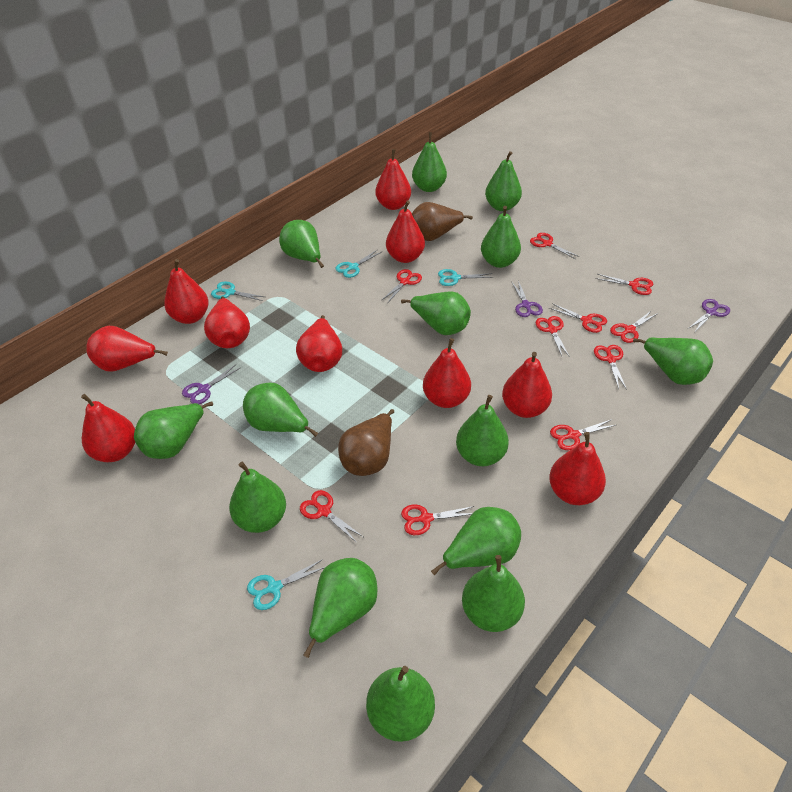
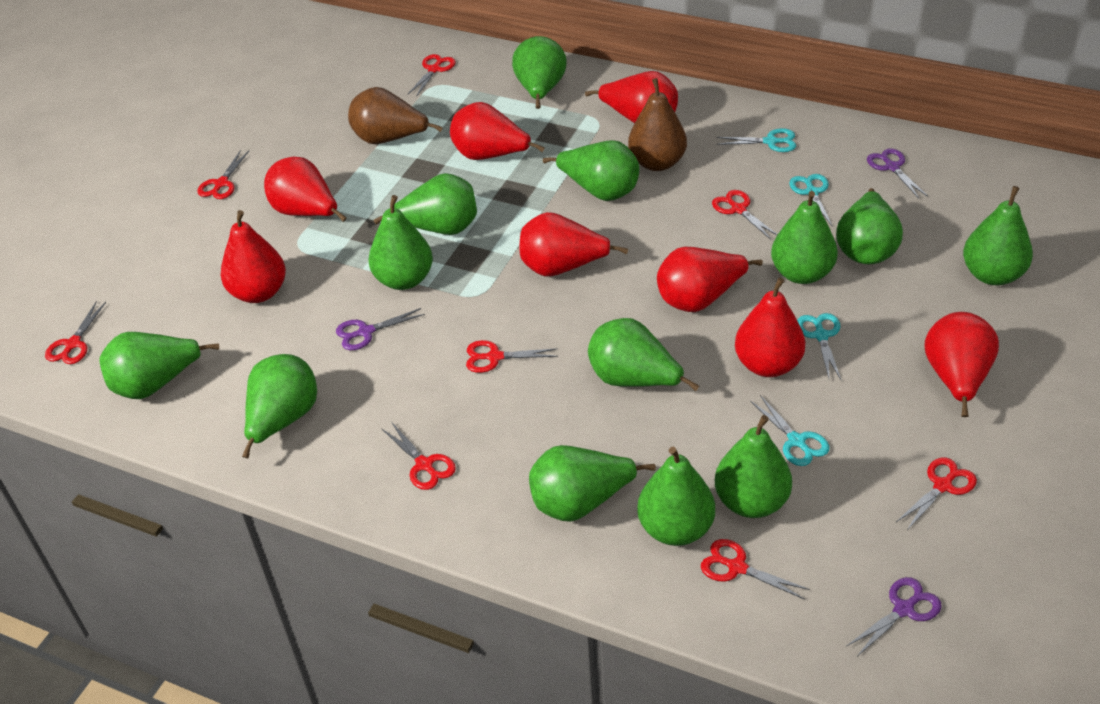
green pear: 14 -> 13
red pear: 10 -> 8
red scissors: 10 -> 8

